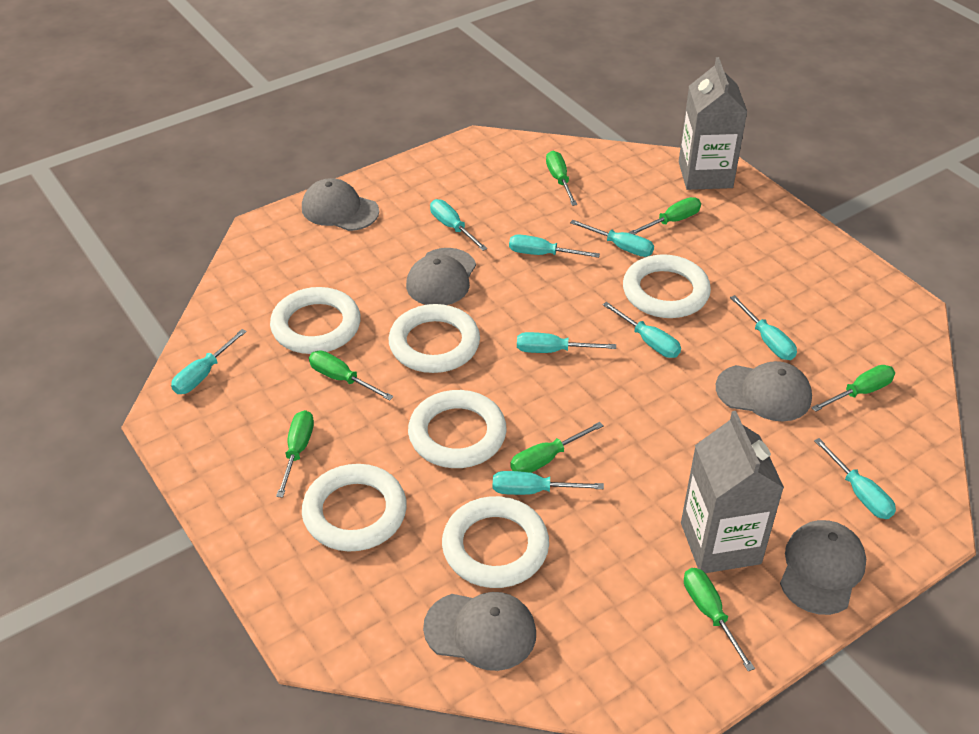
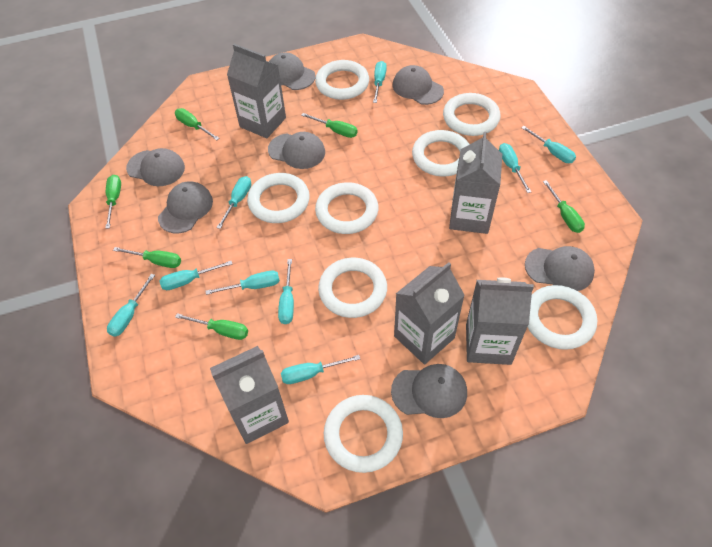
green screwdriver: 7 -> 6
grey cap: 5 -> 7
grey carton: 2 -> 5
white ring: 6 -> 8

